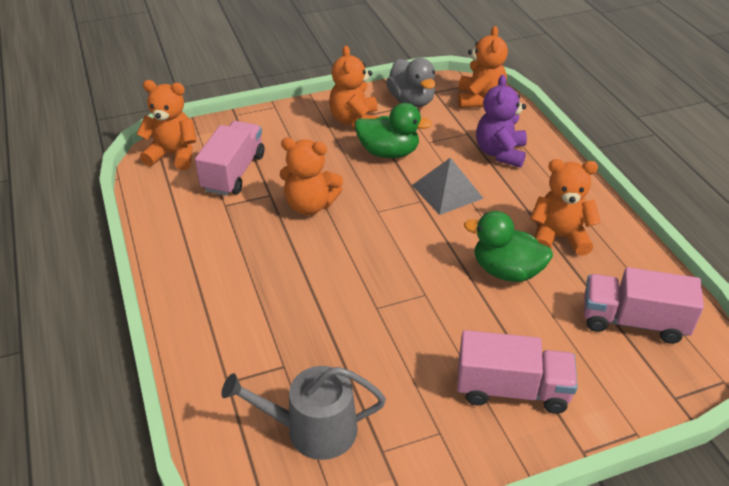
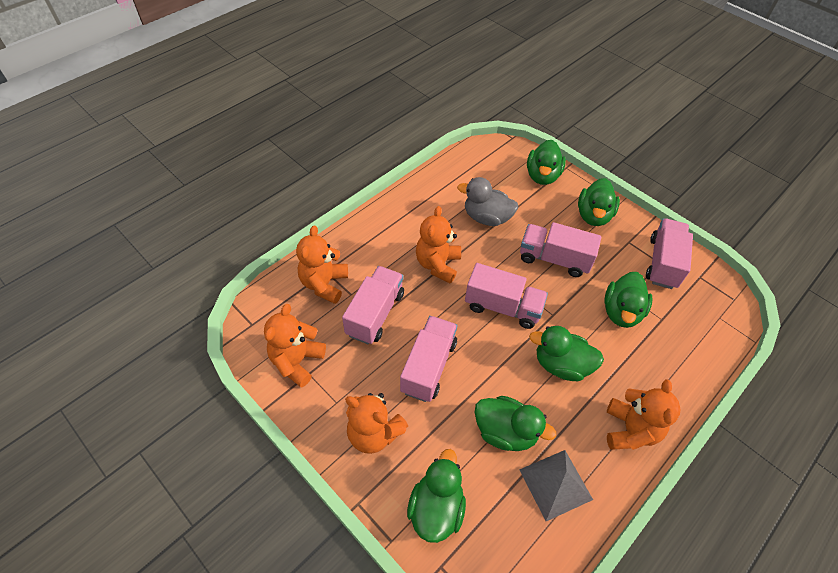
green duck: 2 -> 6
grey watering can: 1 -> 0
pink truck: 3 -> 5
purple teddy bear: 1 -> 0

